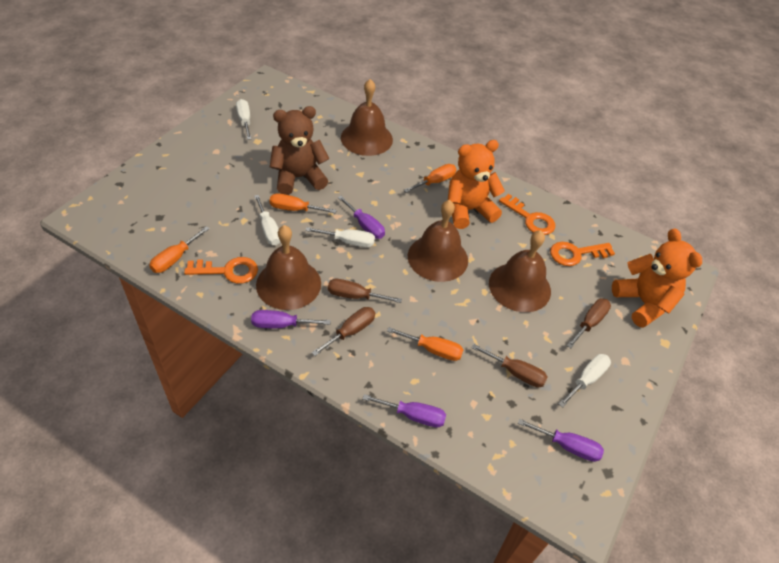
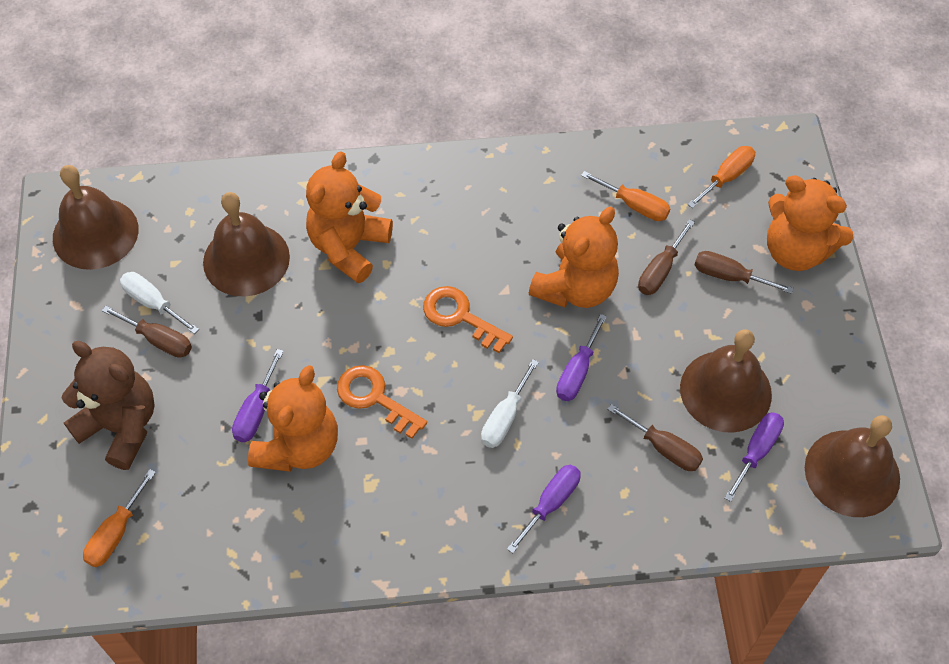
orange key: 3 -> 2
orange screwdriver: 4 -> 3
orange teddy bear: 2 -> 4
white screwdriver: 4 -> 2

